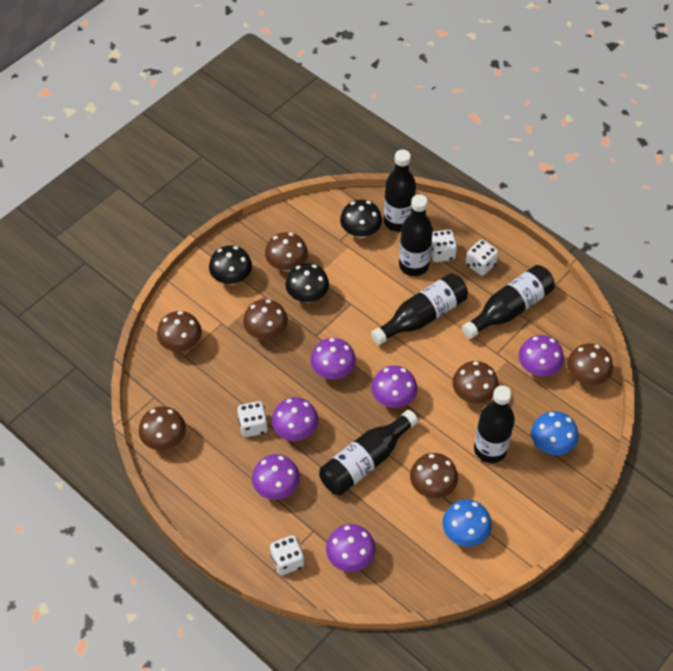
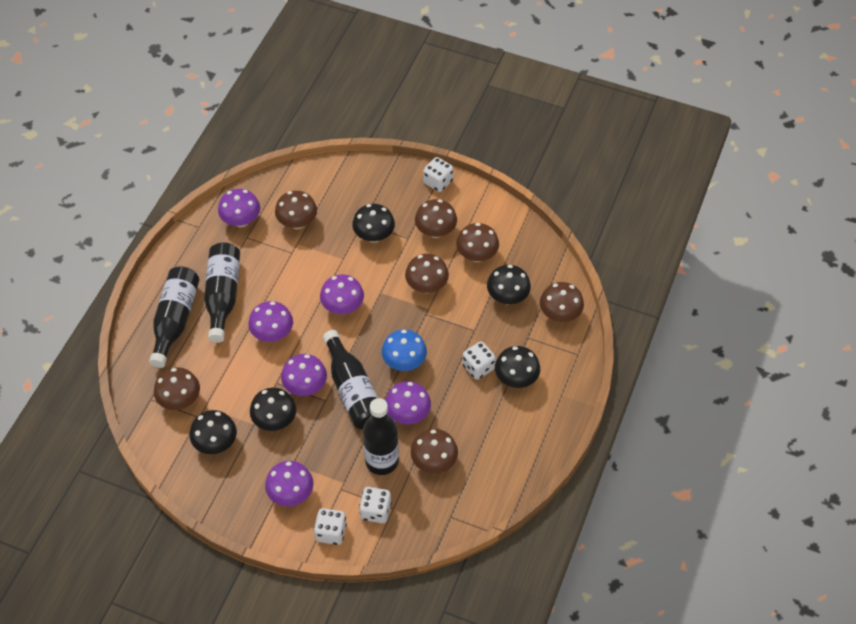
black bottle: 6 -> 4
black mushroom: 3 -> 5
blue mushroom: 2 -> 1

